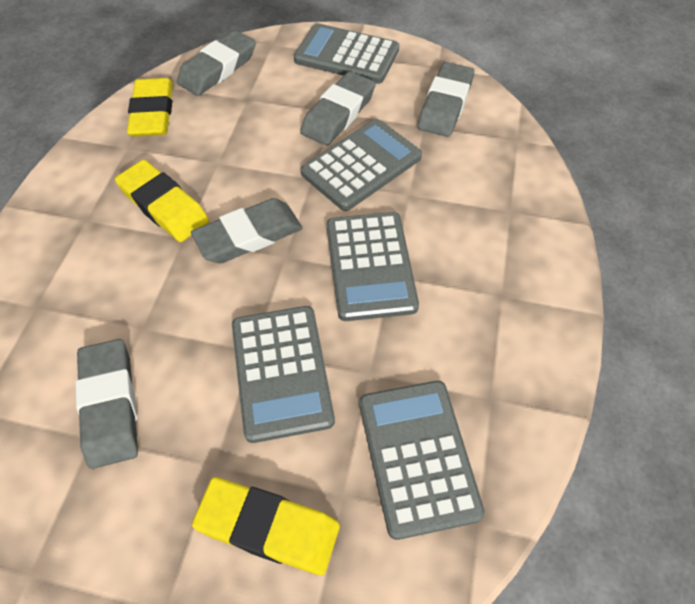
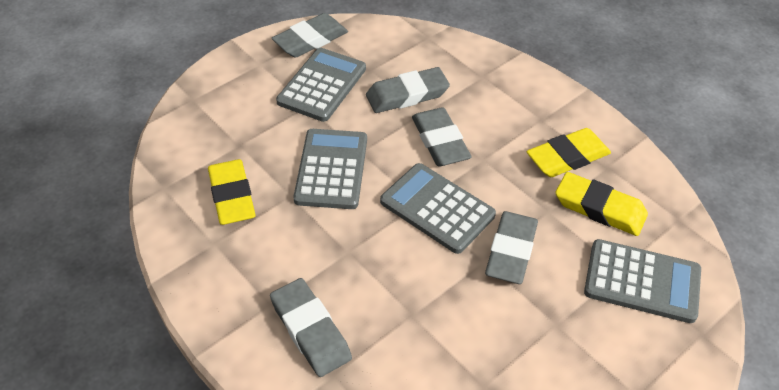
grey calculator: 5 -> 4

